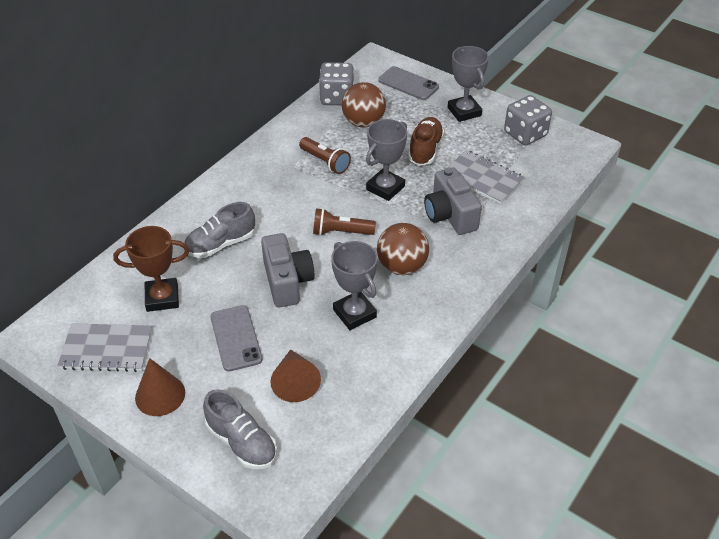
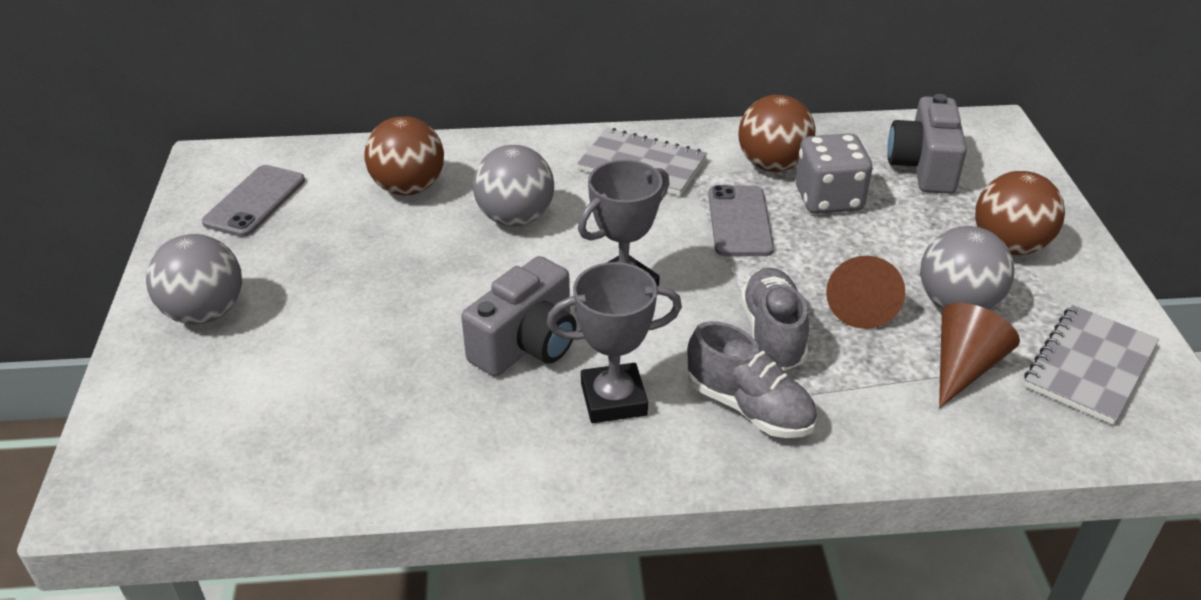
brown ball: 2 -> 3
brown flashlight: 2 -> 0
brown shoe: 1 -> 0
brown trophy: 1 -> 0
grey ball: 0 -> 3
grey dice: 2 -> 1
grey trophy: 3 -> 2

